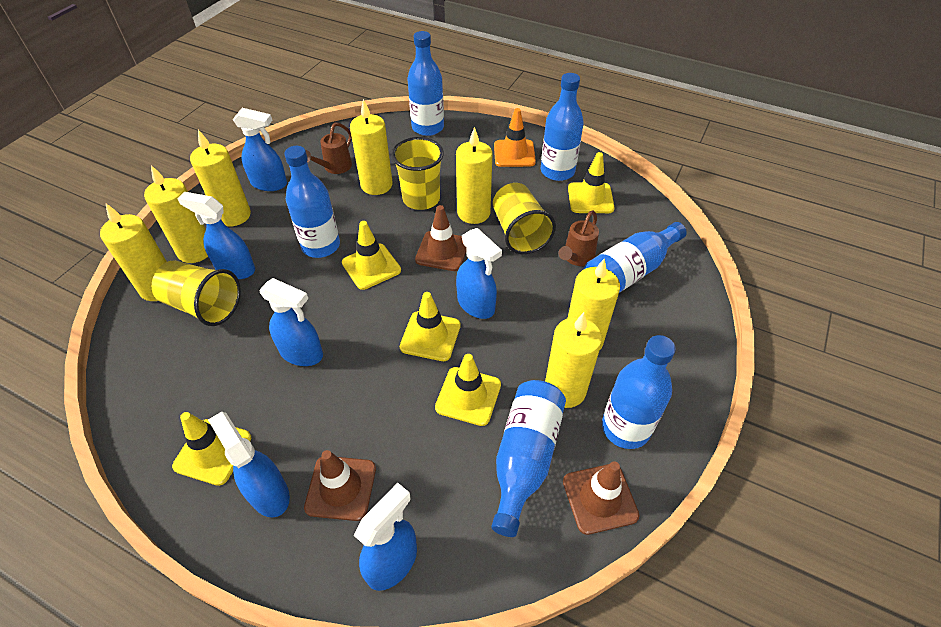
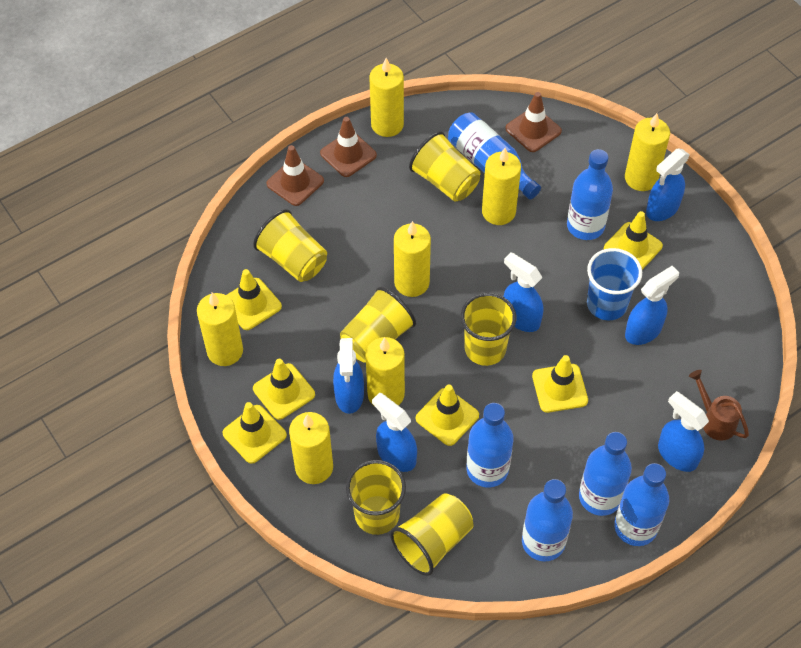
blue cup: 0 -> 1
brown watering can: 2 -> 1
orange traffic cone: 1 -> 0
yellow cup: 3 -> 6
yellow traffic cone: 5 -> 6

